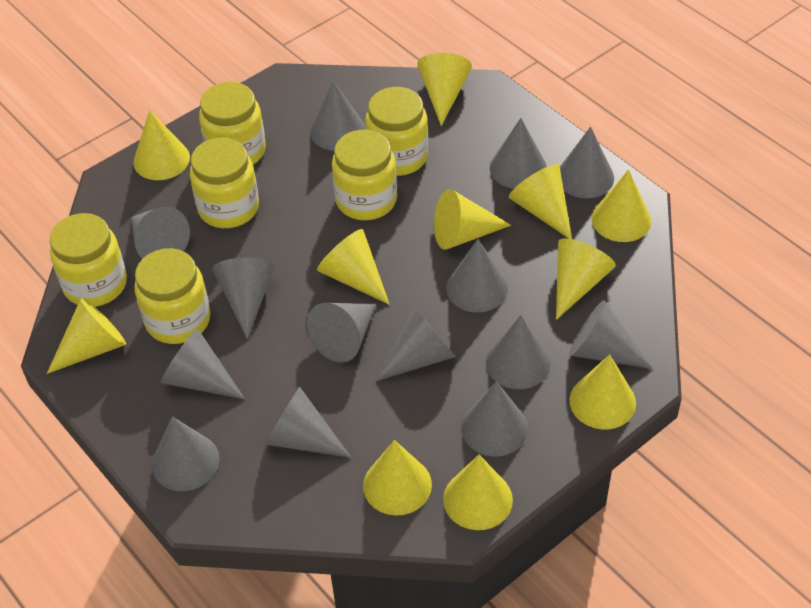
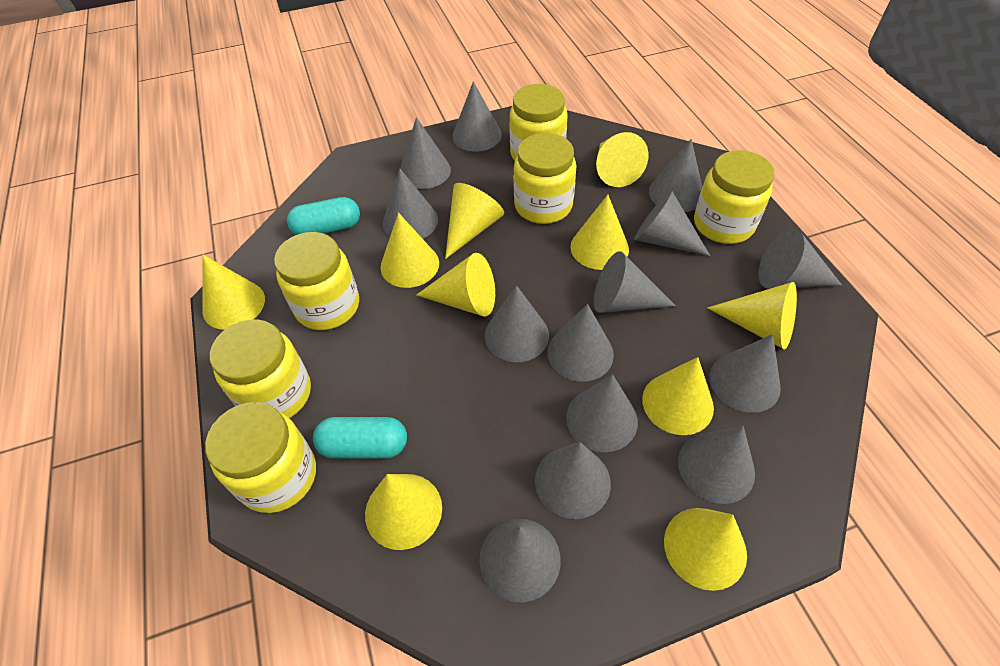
turquoise capsule: 0 -> 2
yellow cone: 11 -> 10

